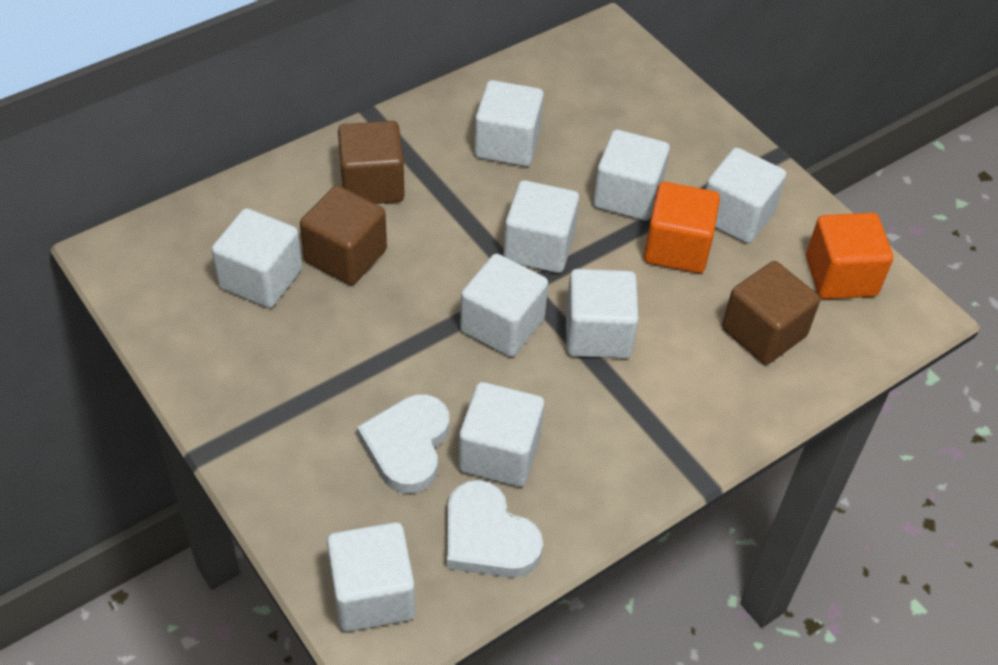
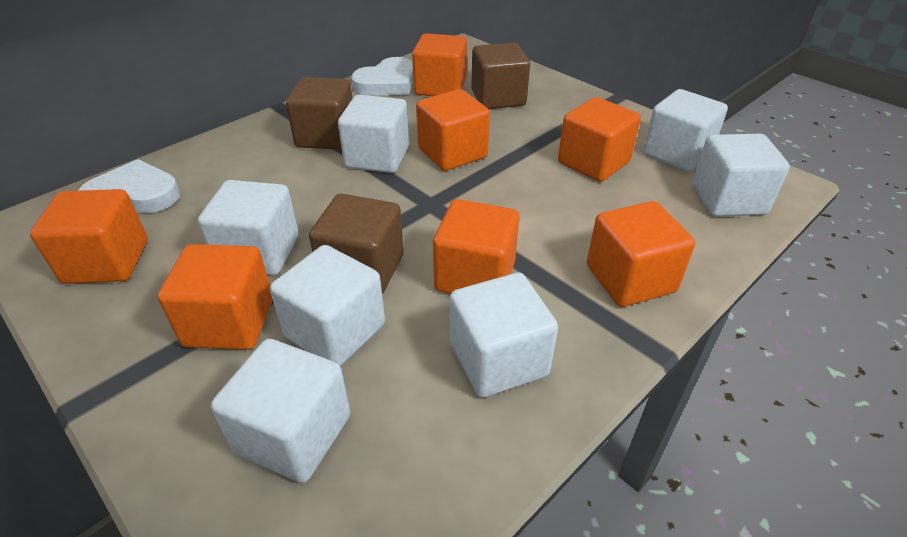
orange cube: 2 -> 7
white cube: 9 -> 7

